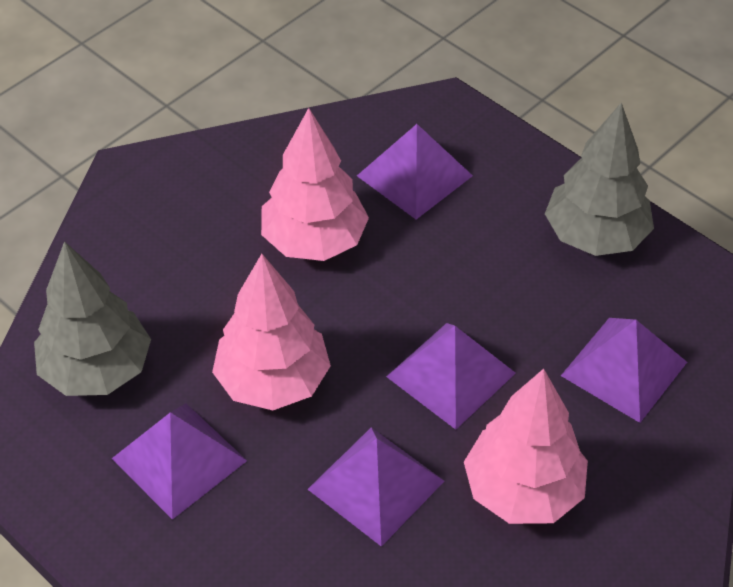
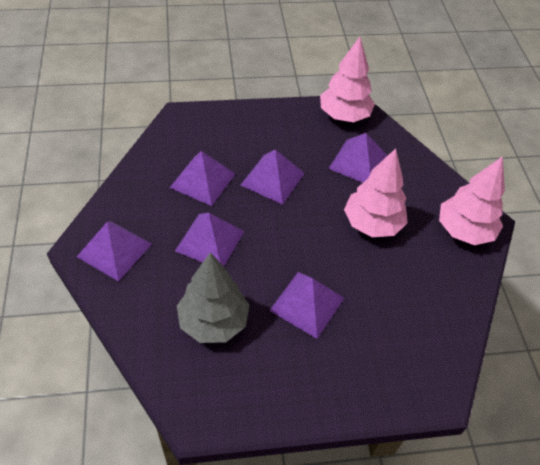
grey tree: 2 -> 1
purple pyramid: 5 -> 6

